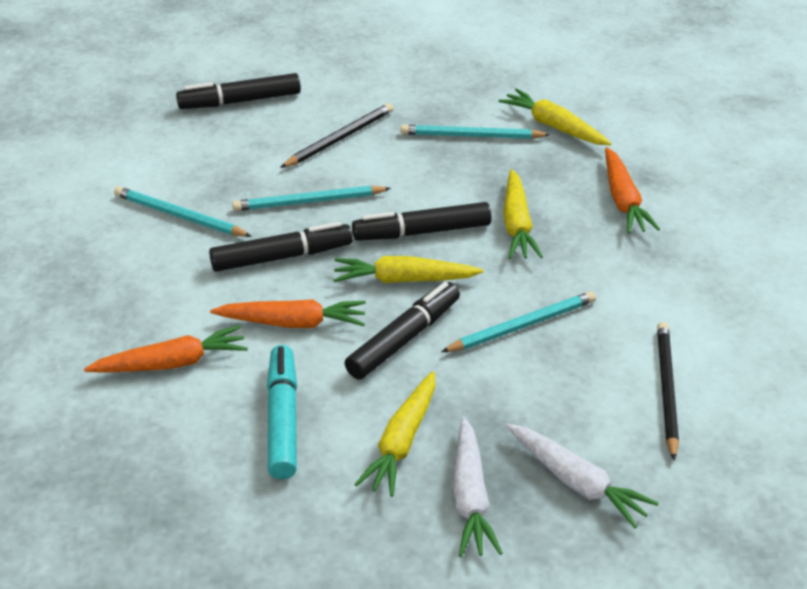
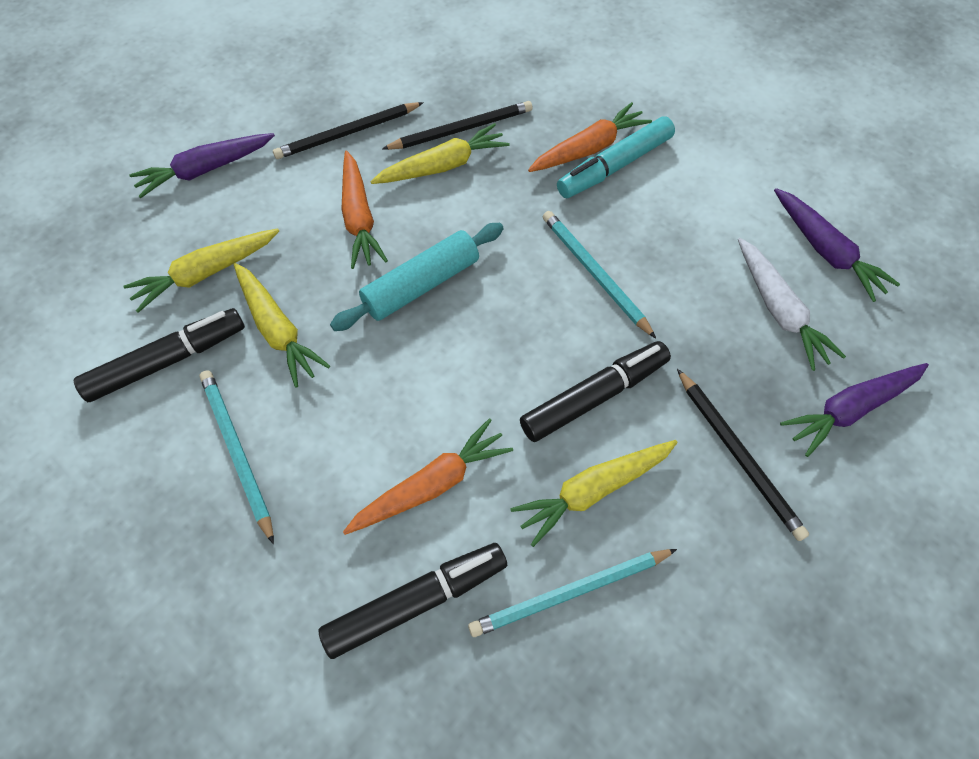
black marker: 4 -> 3
black pencil: 2 -> 3
purple carrot: 0 -> 3
turquoise pencil: 4 -> 3
turquoise rolling pin: 0 -> 1
white carrot: 2 -> 1

